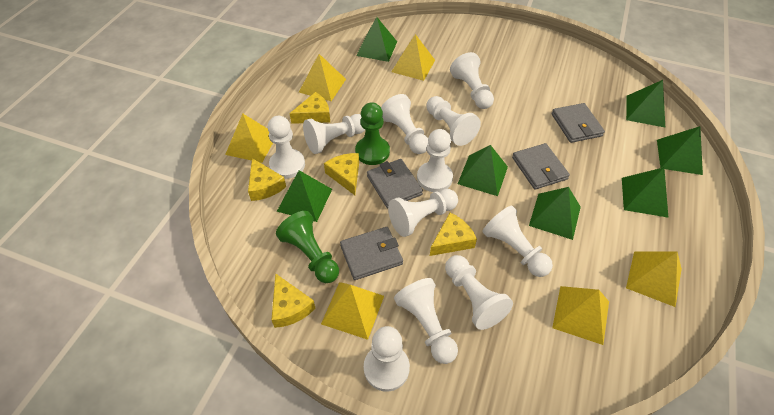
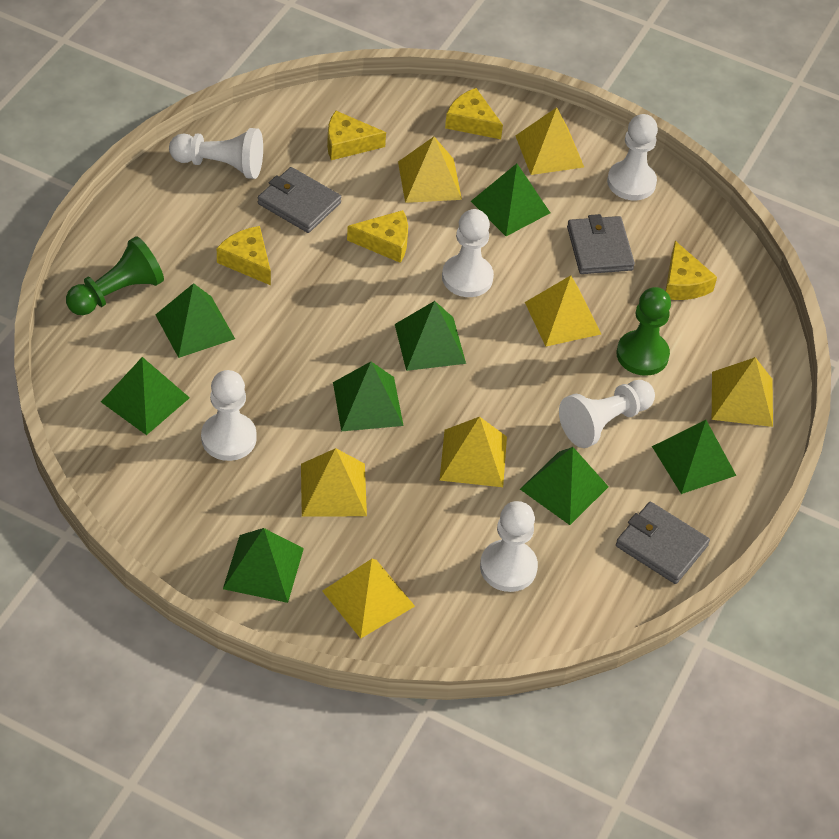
green pyramid: 7 -> 8
grey wallet: 4 -> 3
white pawn: 11 -> 6
yellow pyramid: 6 -> 7

